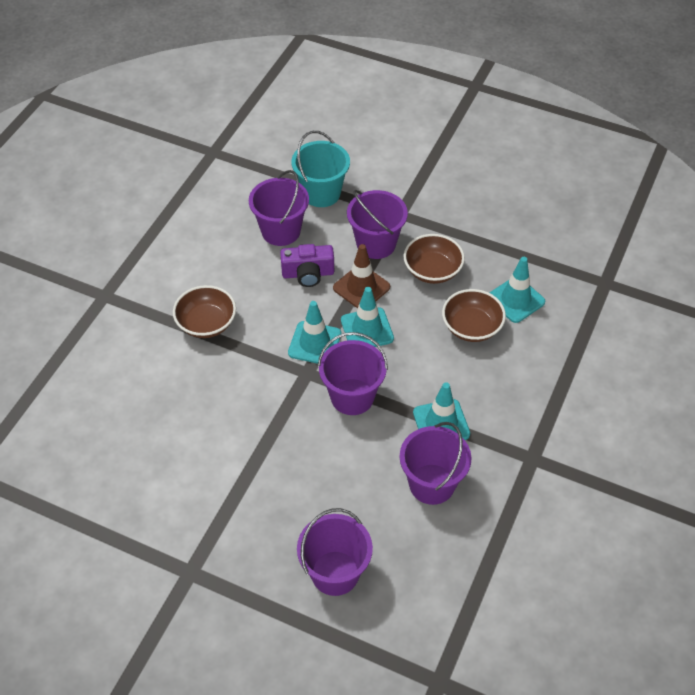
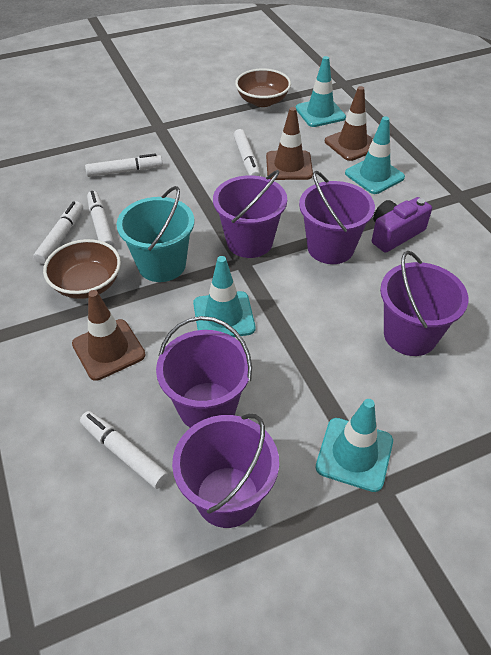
brown bowl: 3 -> 2
brown traffic cone: 1 -> 3
white marker: 0 -> 5

